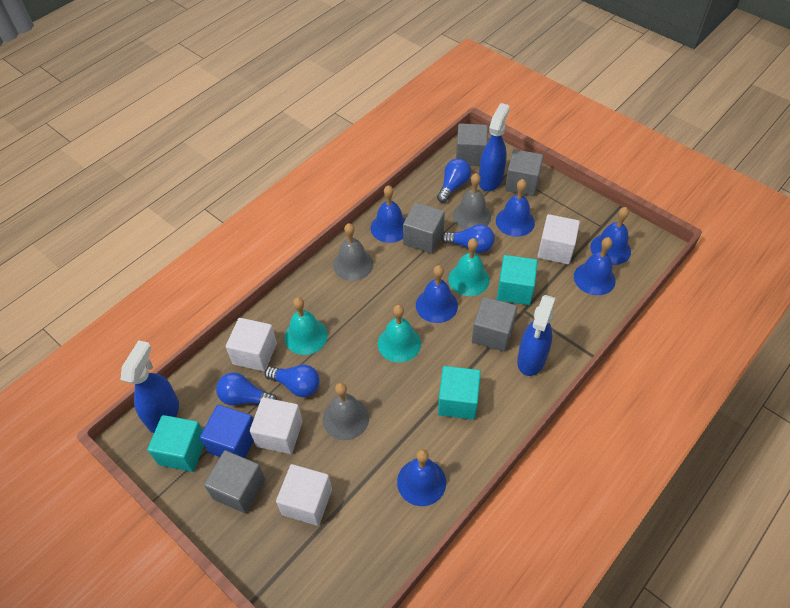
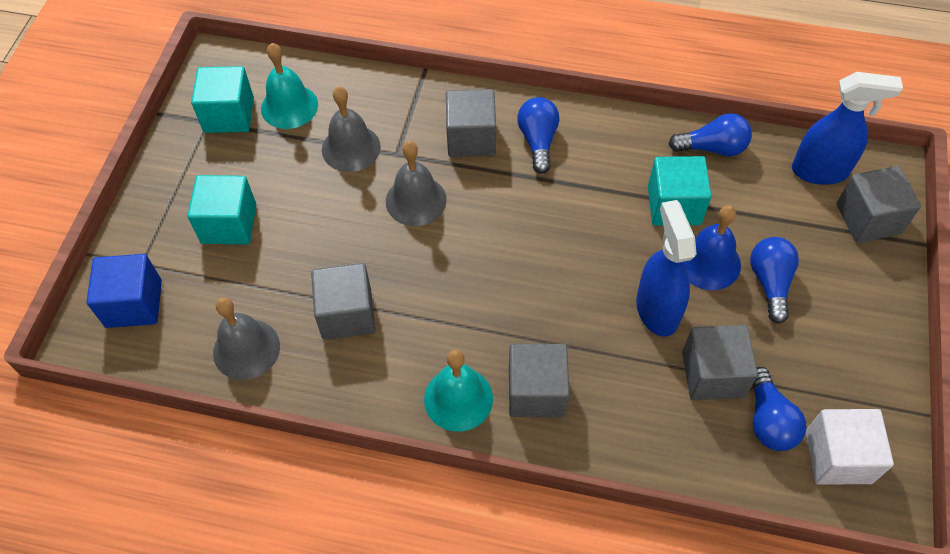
blue bell: 6 -> 1
blue spray bottle: 3 -> 2
turquoise bell: 3 -> 2
white cube: 4 -> 1

